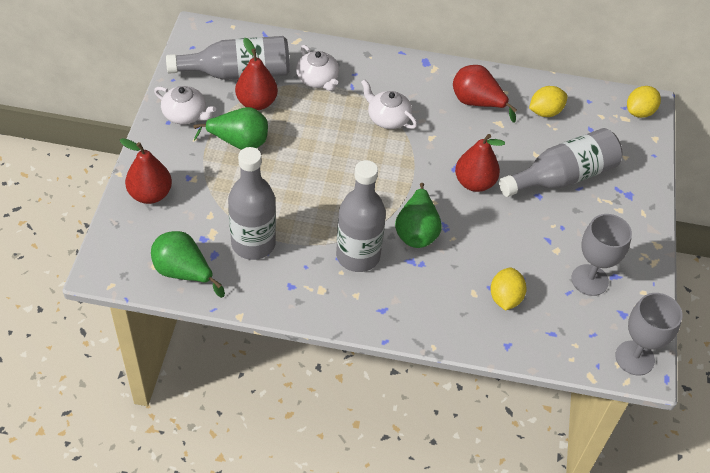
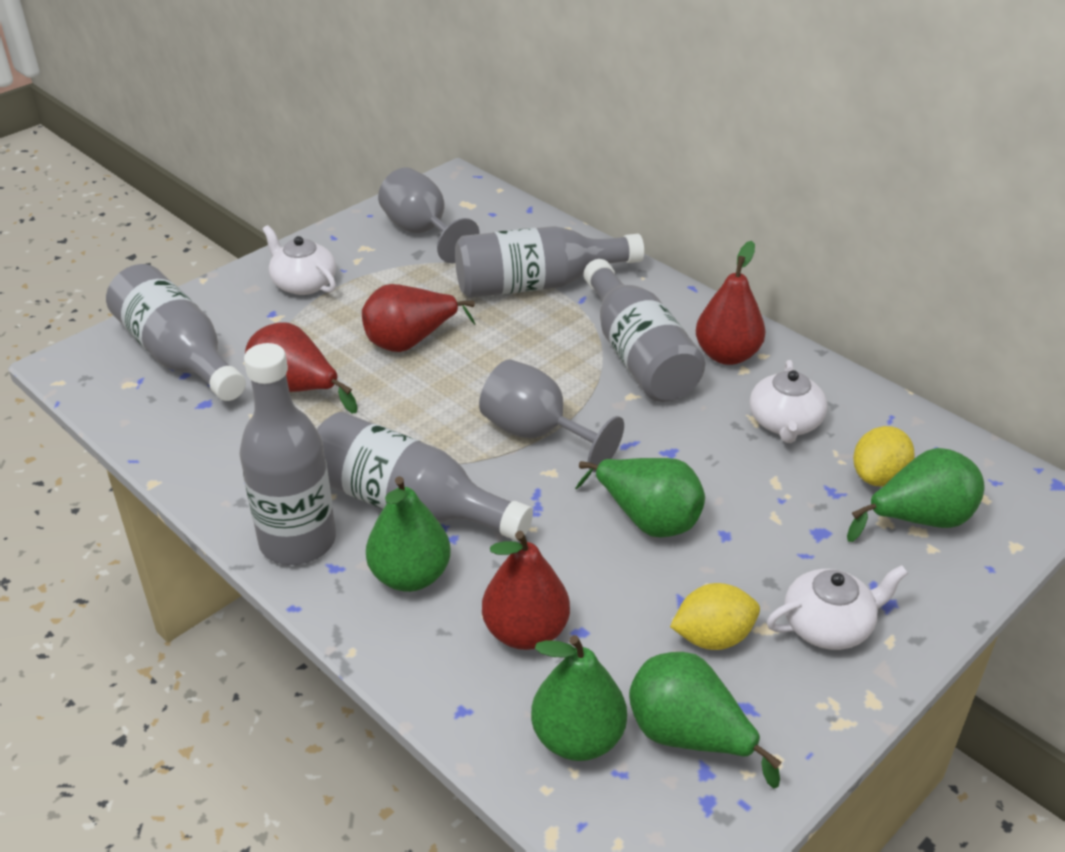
green pear: 3 -> 5
grey bottle: 4 -> 5
yellow lemon: 3 -> 2

